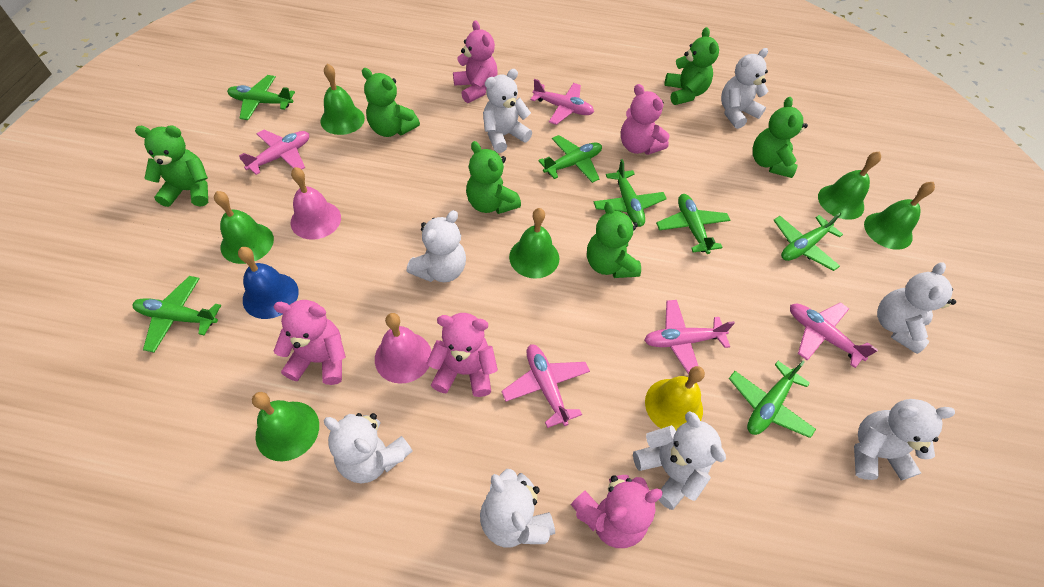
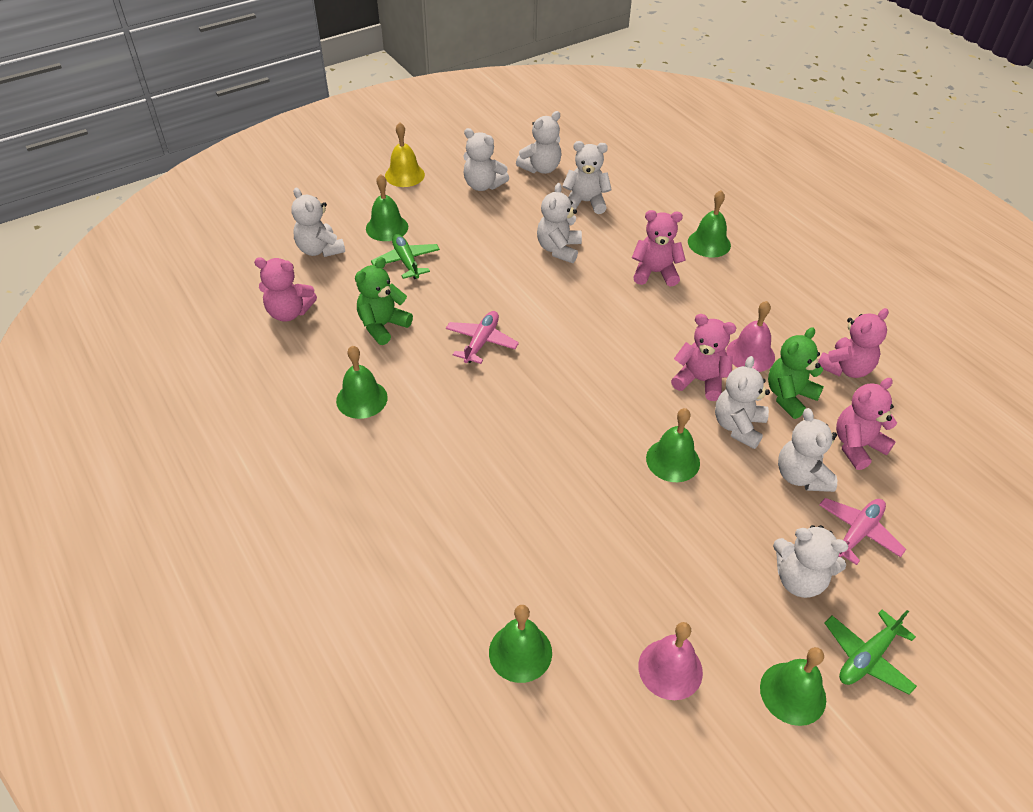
blue bell: 1 -> 0
green plane: 7 -> 2
green teddy bear: 6 -> 2
pink plane: 5 -> 2

